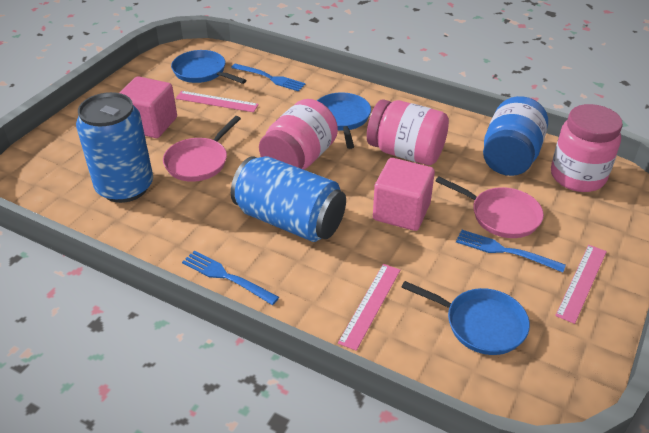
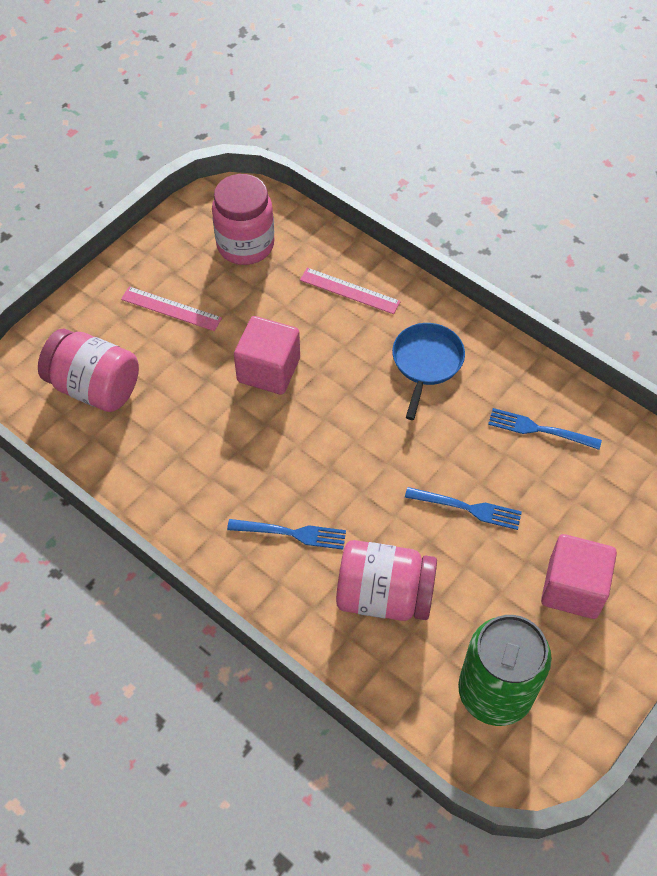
blue can: 2 -> 0
blue jar: 1 -> 0
blue pan: 3 -> 1
green can: 0 -> 1
pink pan: 2 -> 0
pink ruler: 3 -> 2

